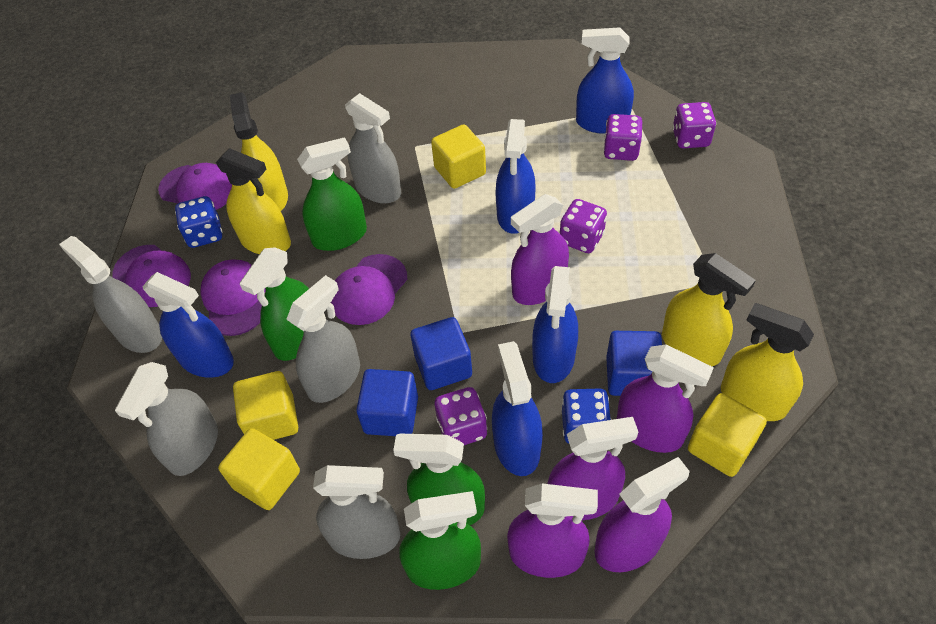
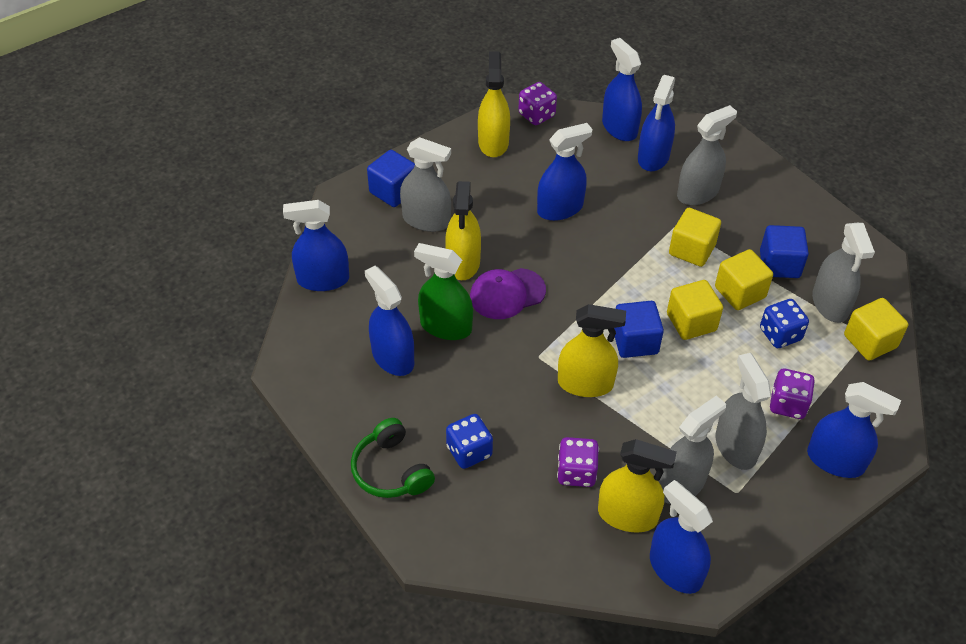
blue spray bottle: 5 -> 7
green headphones: 0 -> 1
green spray bottle: 4 -> 1
purple cap: 4 -> 1
purple dice: 4 -> 3
purple spray bottle: 5 -> 0

